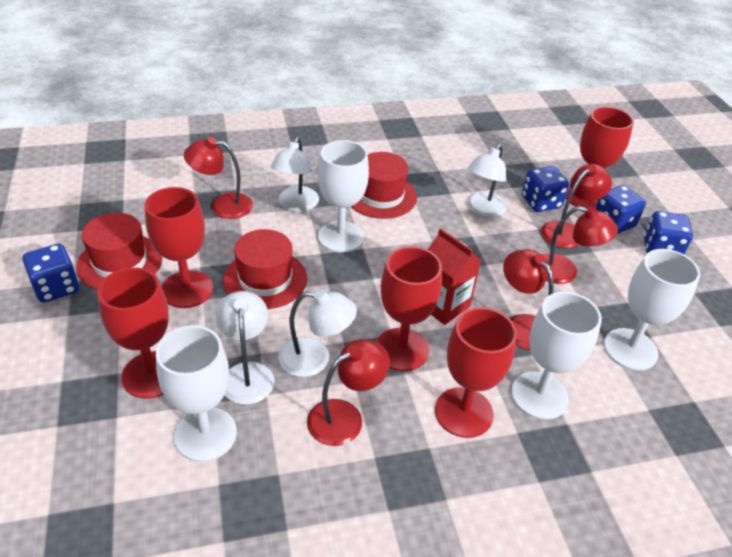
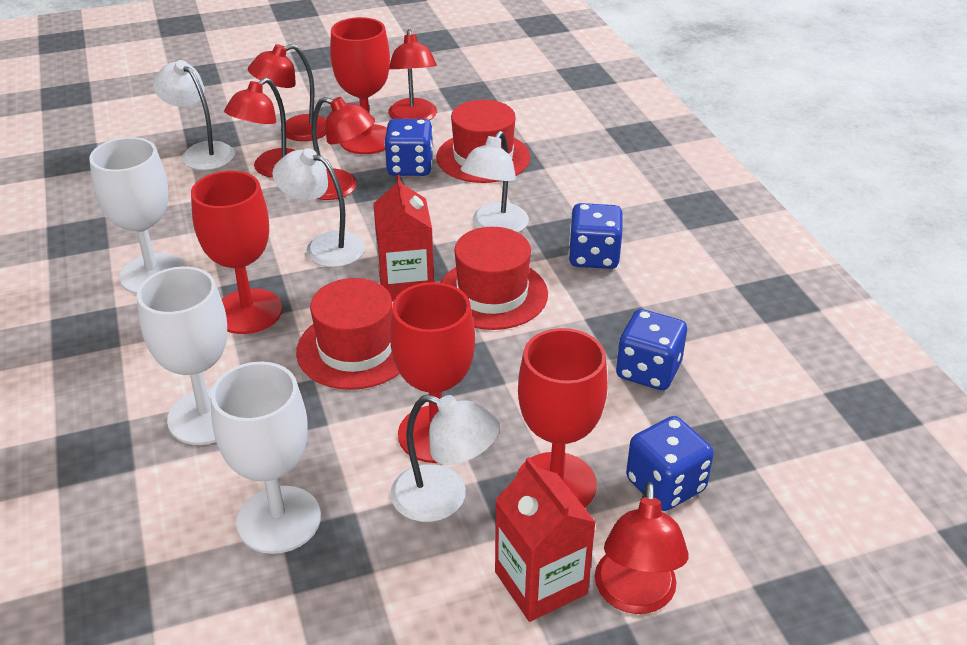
red carton: 1 -> 2
red goblet: 5 -> 4
white goblet: 4 -> 3

